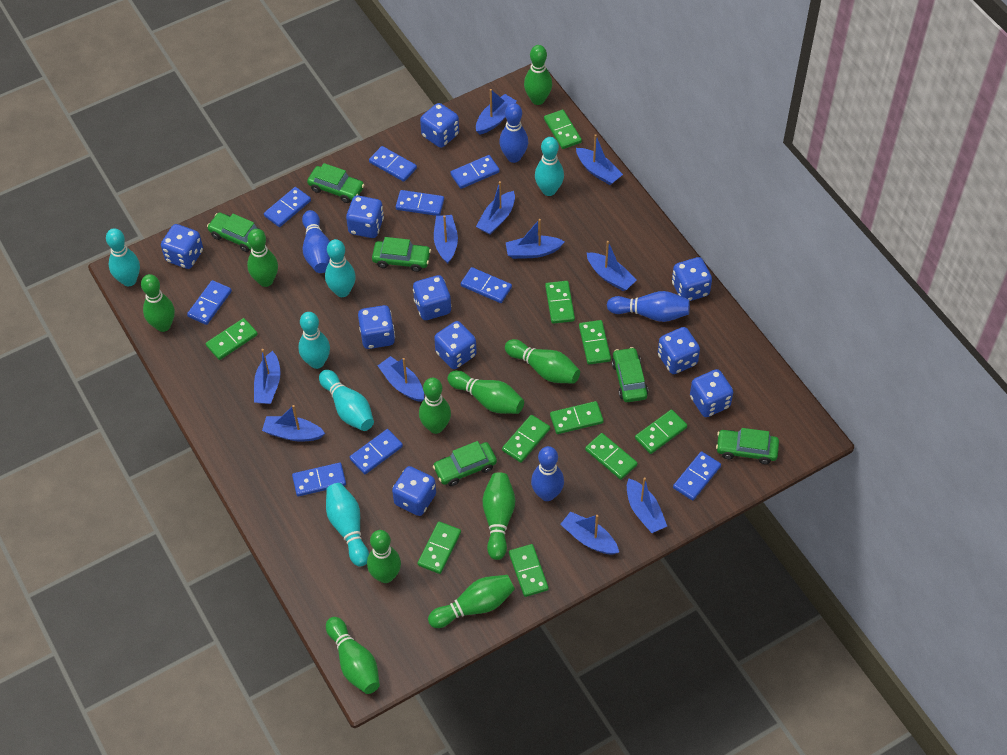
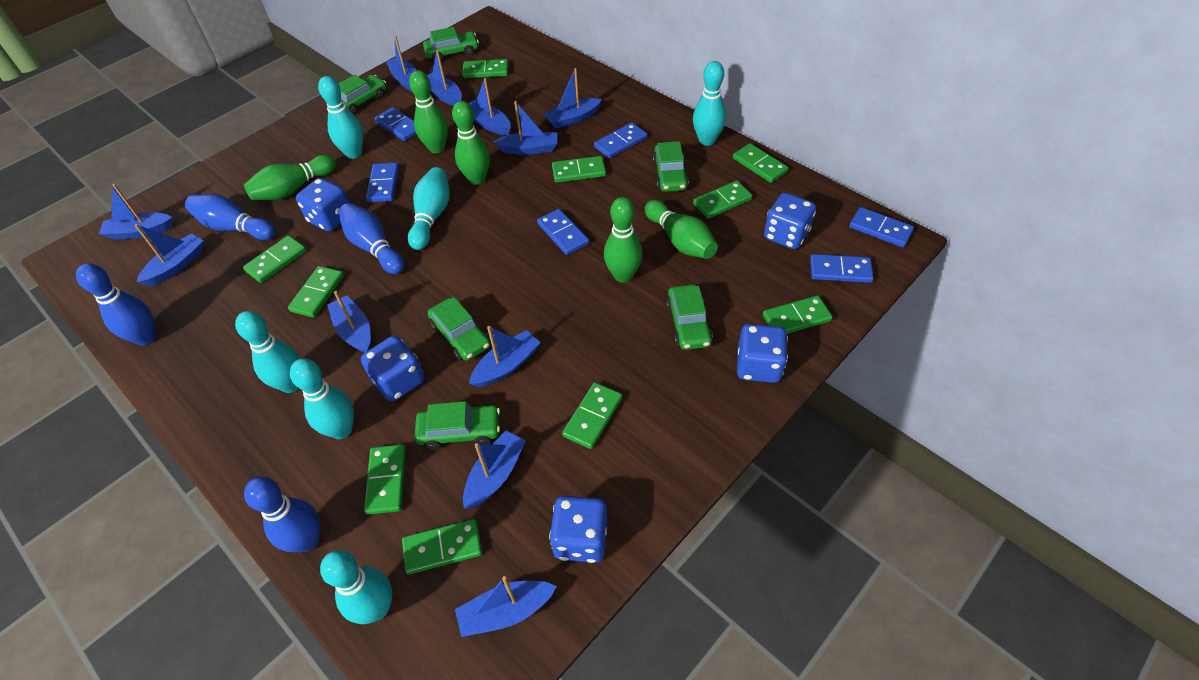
blue dice: 10 -> 5
blue domino: 9 -> 6
green bowling pin: 10 -> 5

